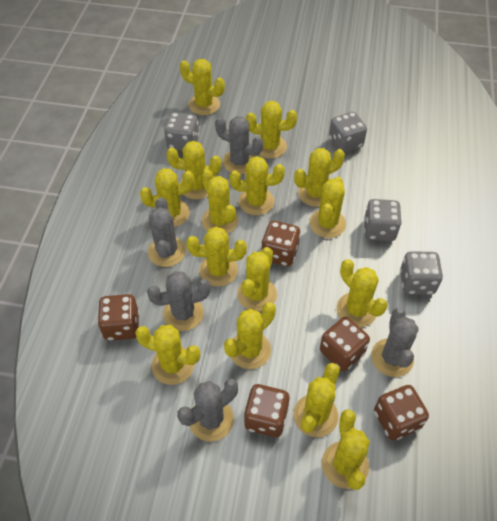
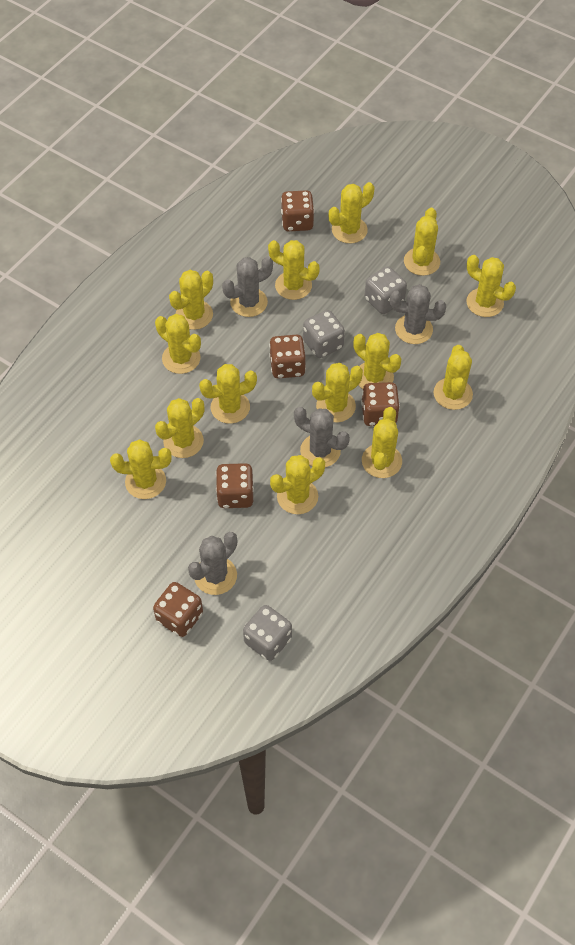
grey cactus: 5 -> 4
grey dice: 4 -> 3
yellow cactus: 15 -> 14

